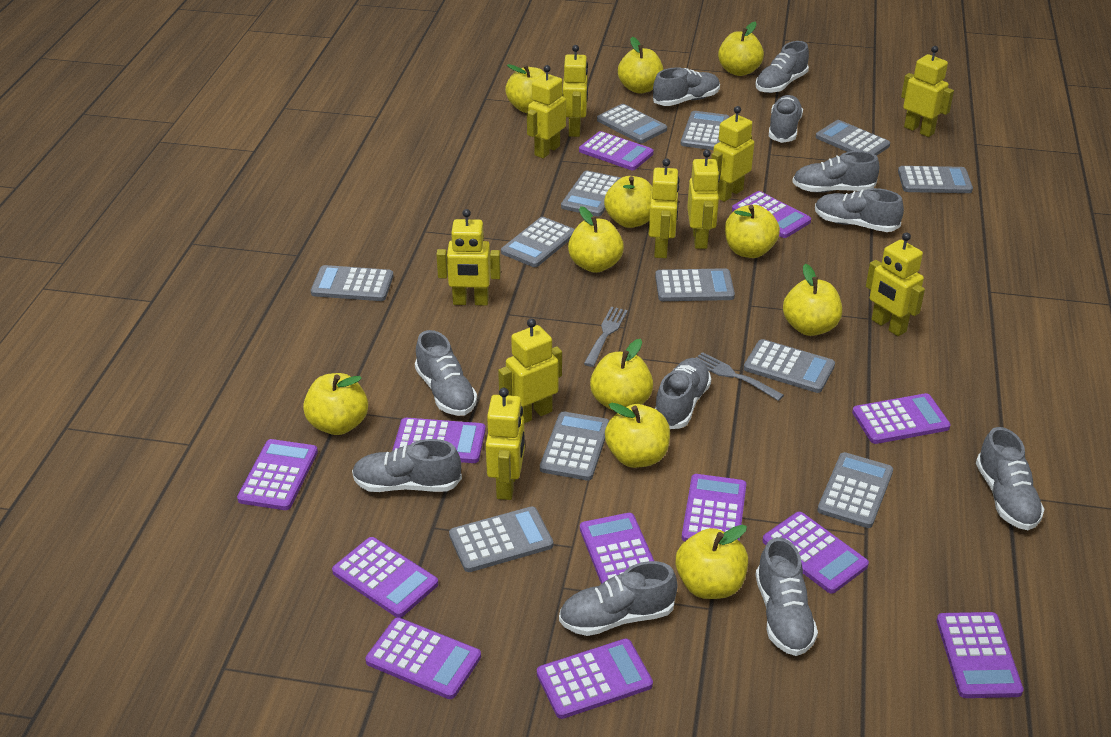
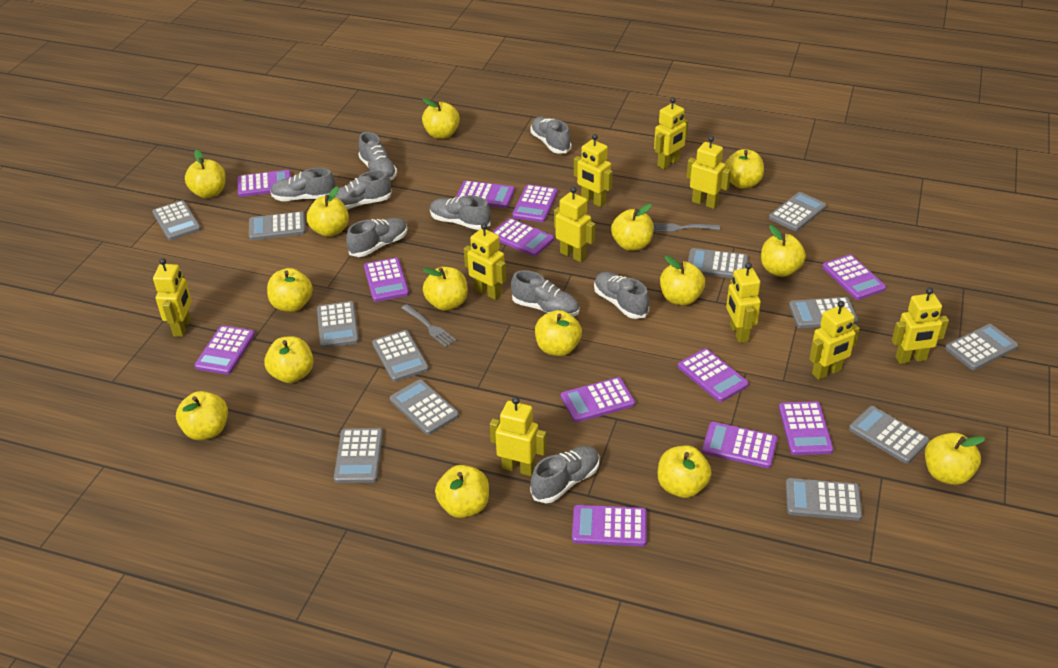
grey shoe: 11 -> 9
yellow apple: 11 -> 15

